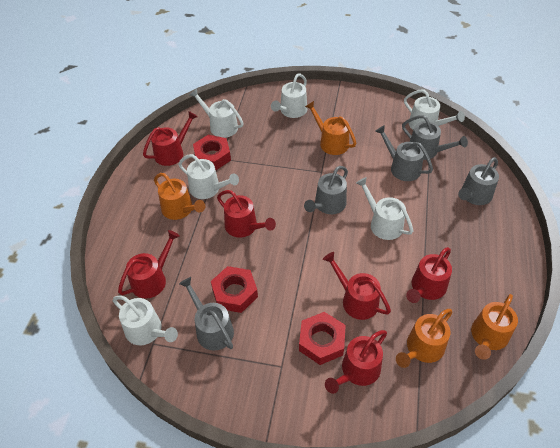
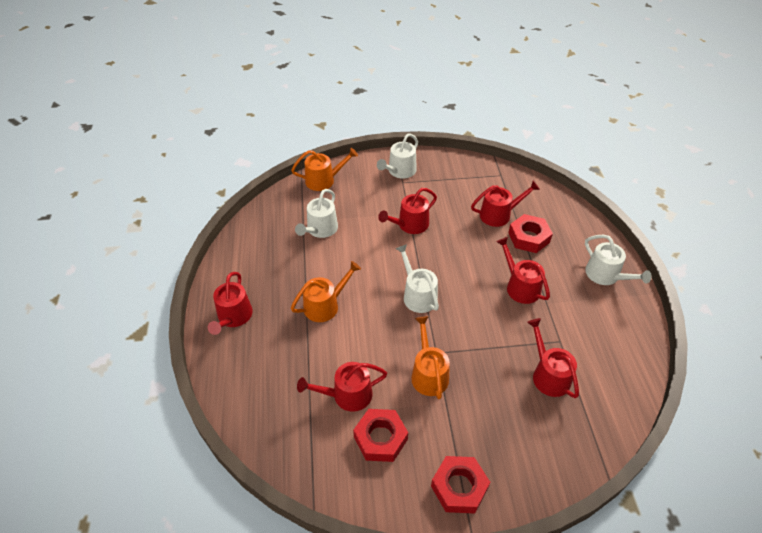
grey watering can: 5 -> 0
orange watering can: 4 -> 3
white watering can: 6 -> 4

